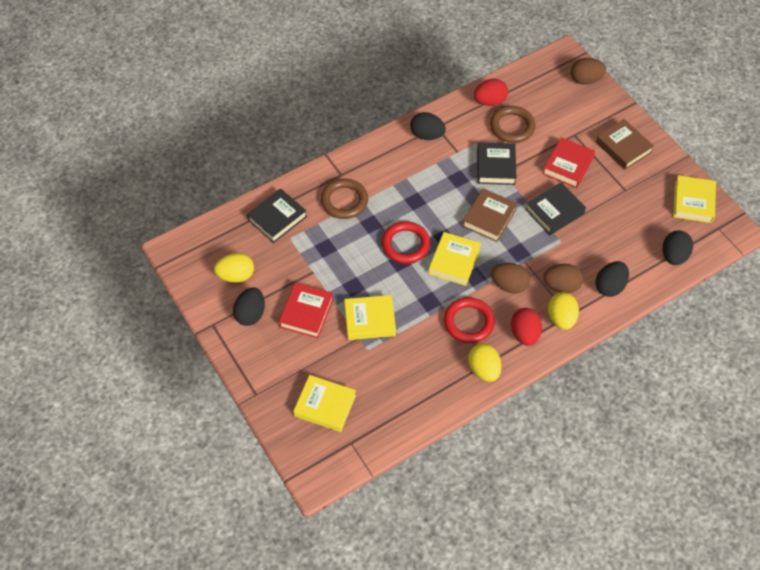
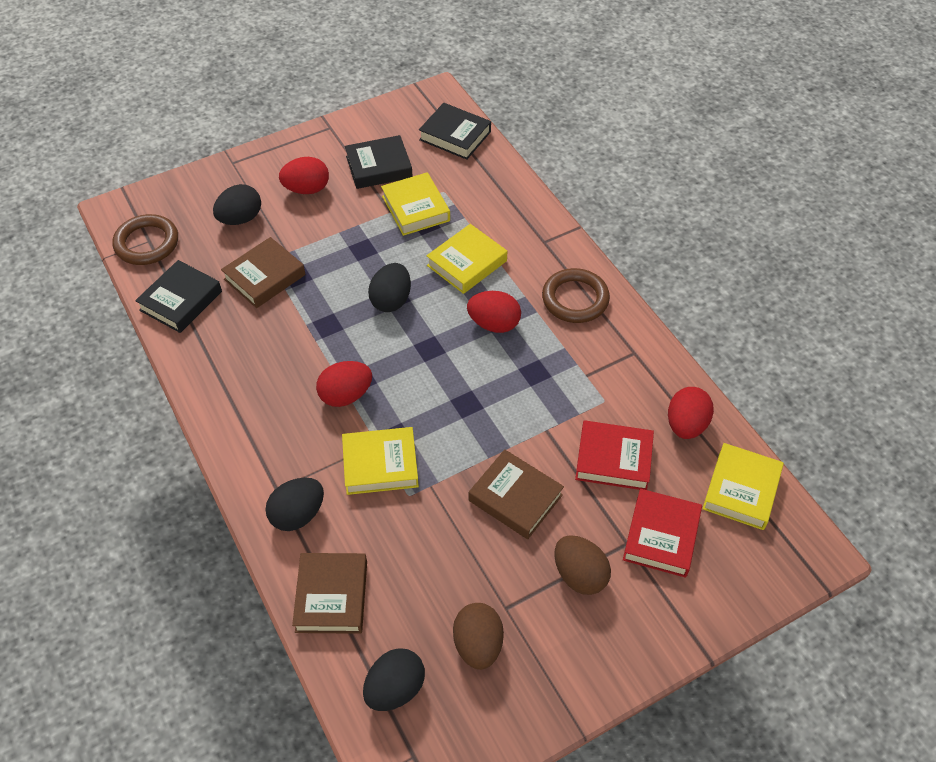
brown book: 2 -> 3
brown egg: 3 -> 2
red egg: 2 -> 4
red ring: 2 -> 0
yellow egg: 3 -> 0

